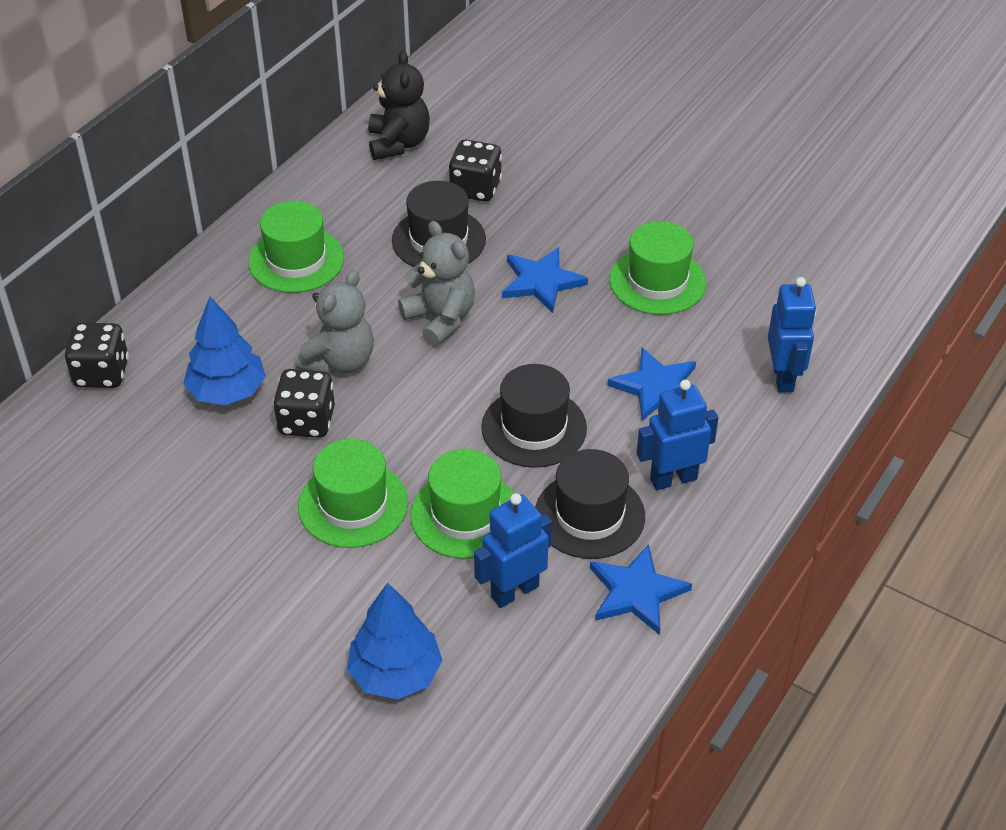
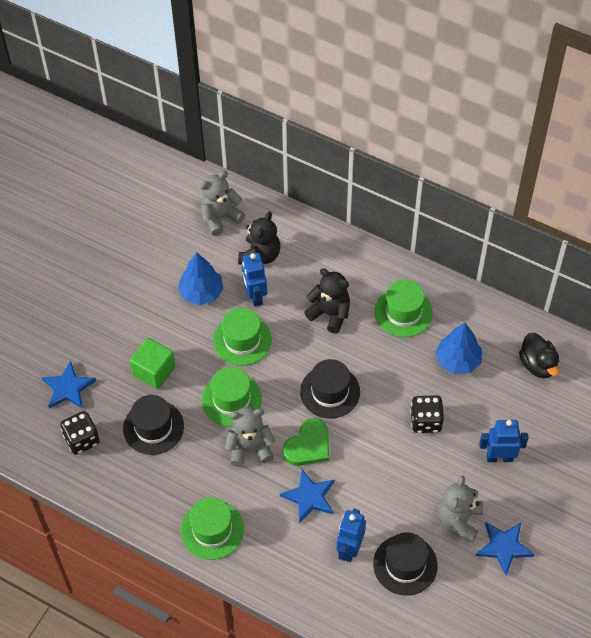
black dice: 3 -> 2
black duck: 0 -> 1
black teddy bear: 1 -> 2
green cube: 0 -> 1
green heart: 0 -> 1
grey teddy bear: 2 -> 3

